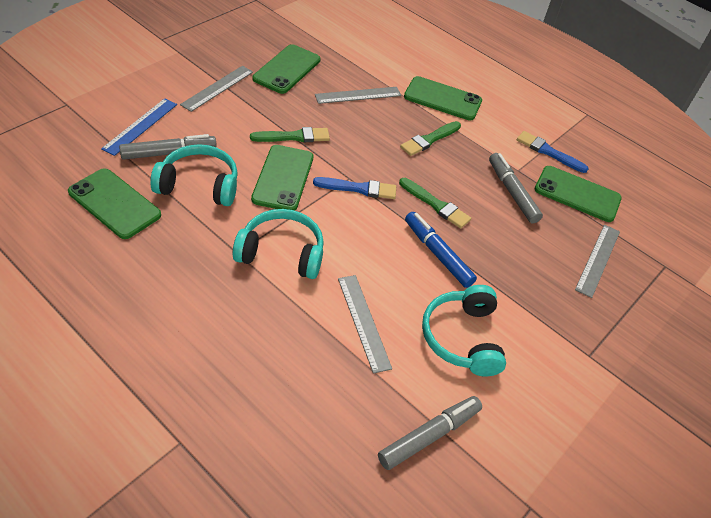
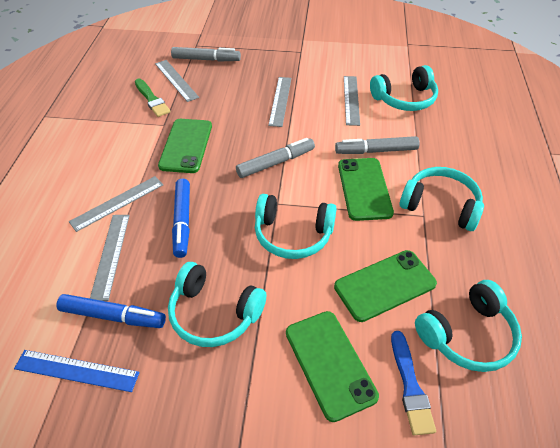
blue brush: 2 -> 1
blue marker: 1 -> 2
green brush: 3 -> 1
green phone: 5 -> 4
grey ruler: 4 -> 5
turquoise headphones: 3 -> 5

